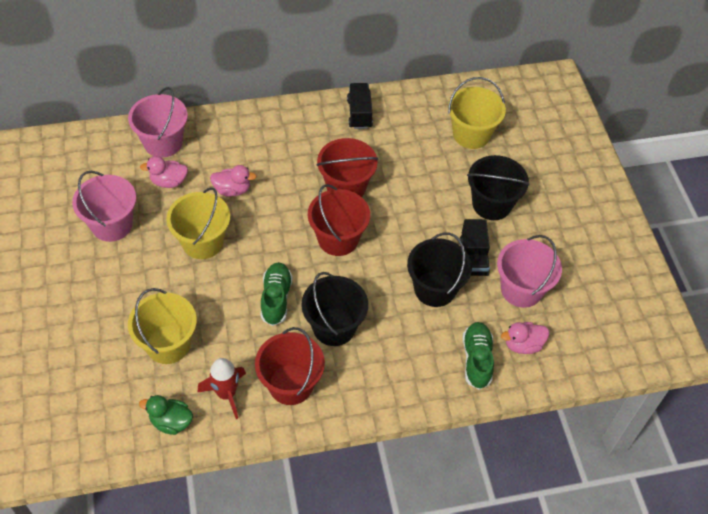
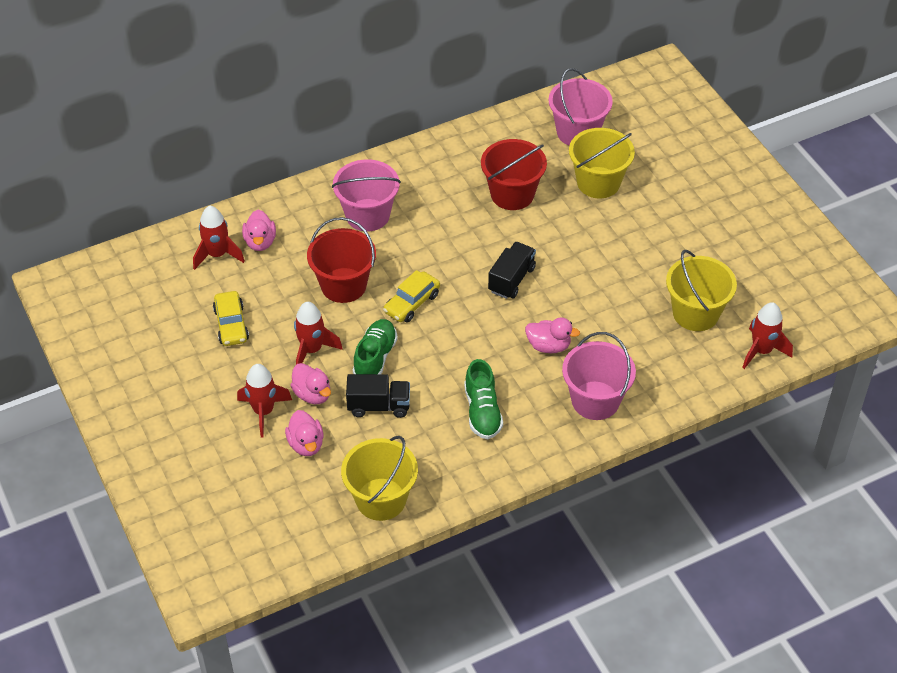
black bucket: 3 -> 0
green duck: 1 -> 0
pink duck: 3 -> 4
red bucket: 3 -> 2
red rocket: 1 -> 4
yellow car: 0 -> 2

